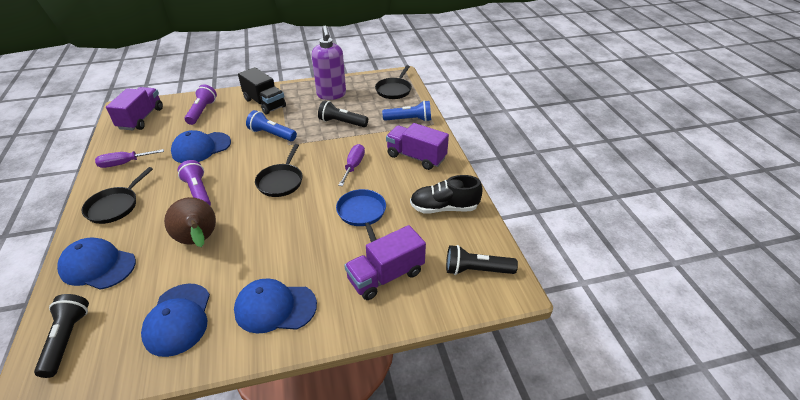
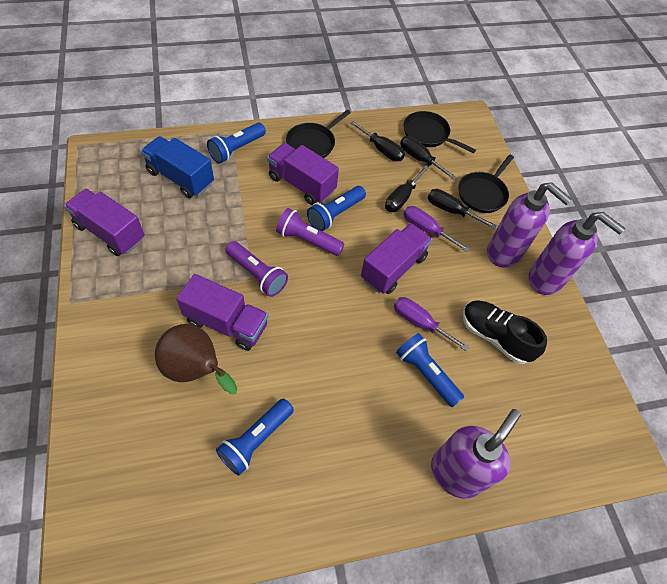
black flashlight: 3 -> 0
black screwdriver: 0 -> 4
black truck: 1 -> 0
blue cap: 4 -> 0
blue flashlight: 2 -> 4
blue pan: 1 -> 0
blue truck: 0 -> 1
purple soap dispenser: 1 -> 3
purple truck: 3 -> 4

